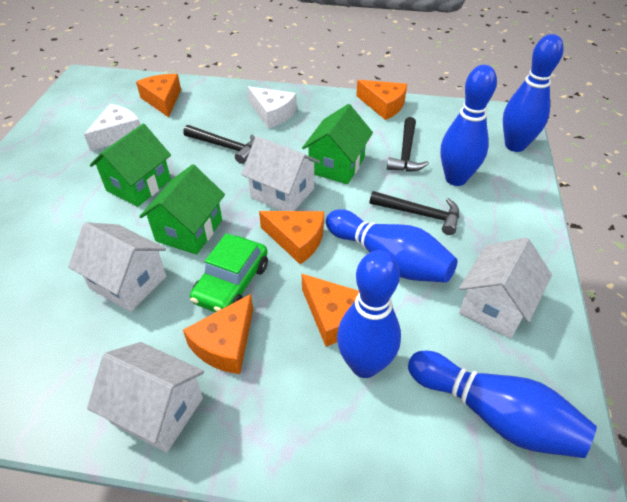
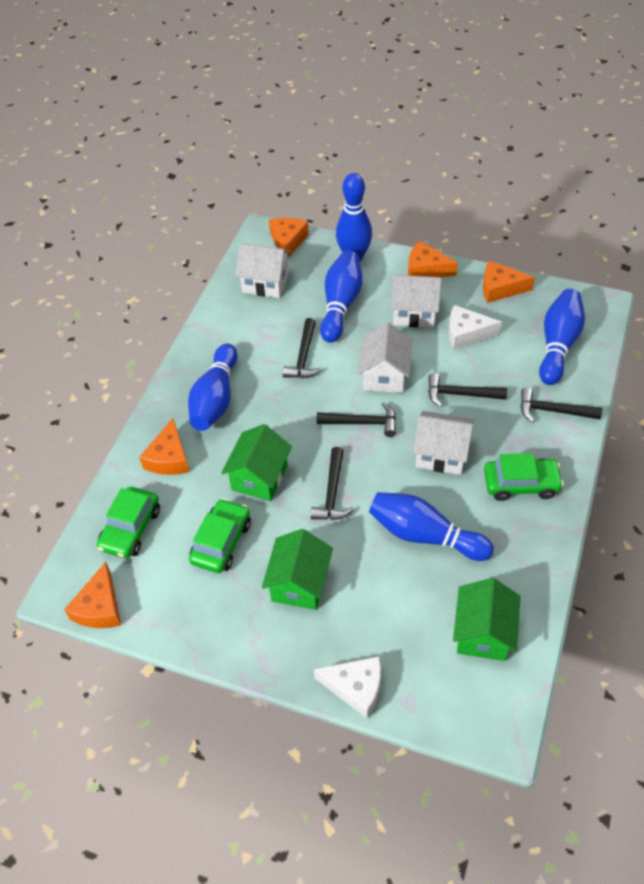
black hammer: 3 -> 5
green car: 1 -> 3

